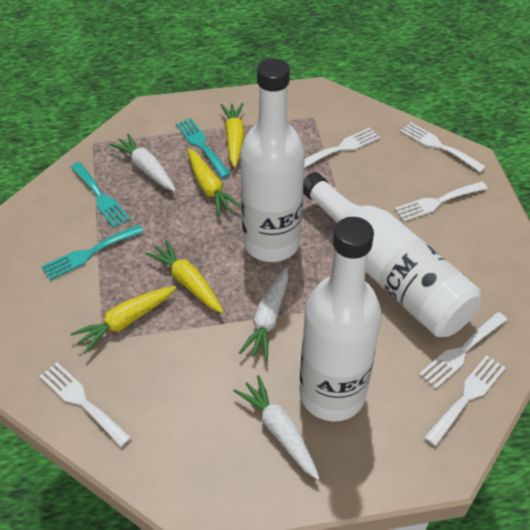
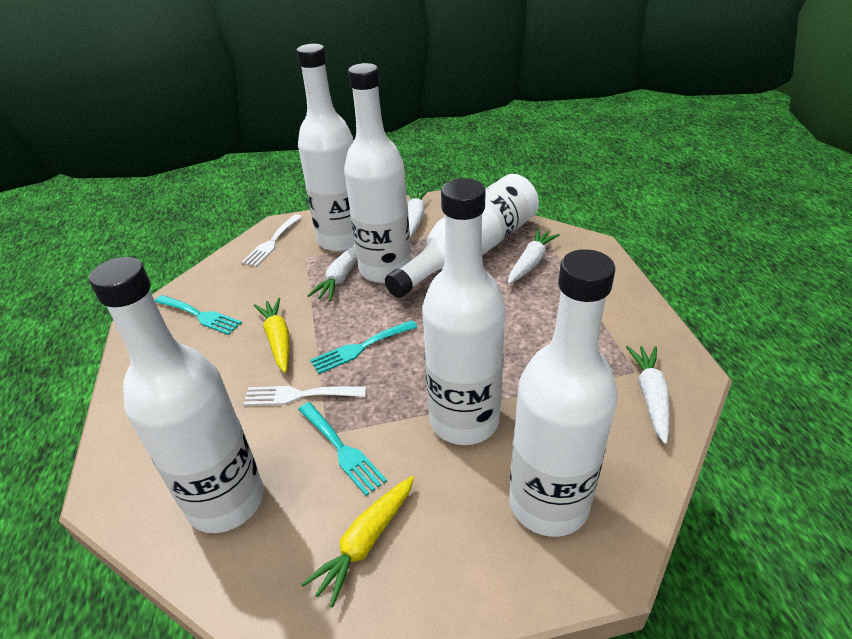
white bottle: 3 -> 6
white carrot: 3 -> 4
white fork: 6 -> 2
yellow carrot: 4 -> 2

